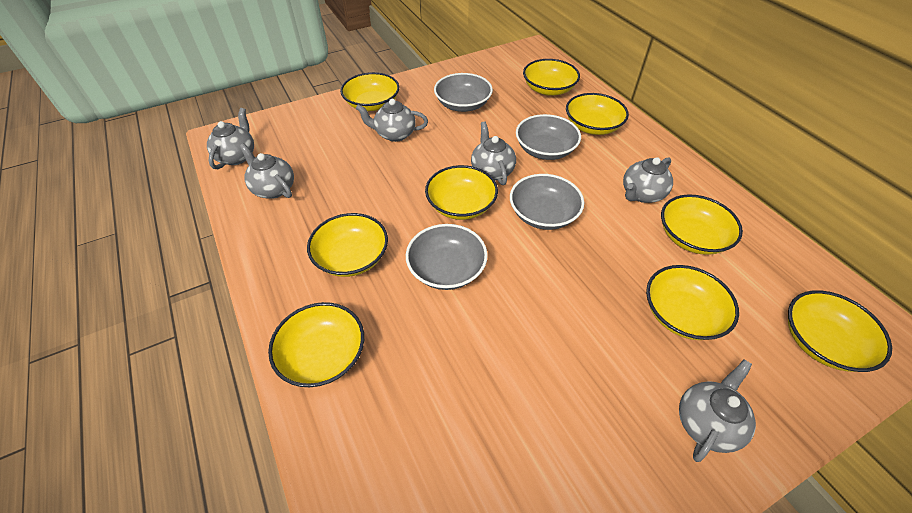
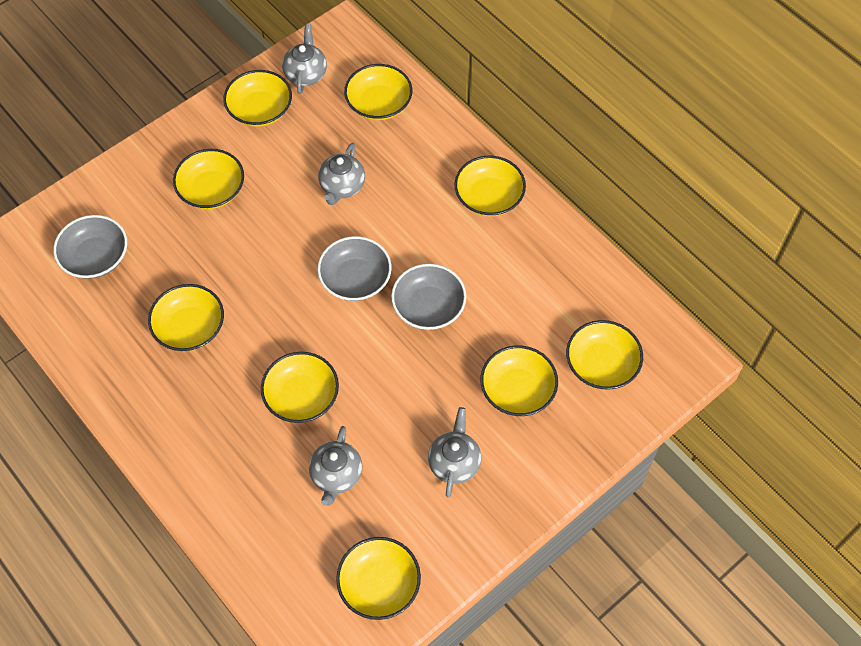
grey bowl: 4 -> 3
grey teapot: 6 -> 4

